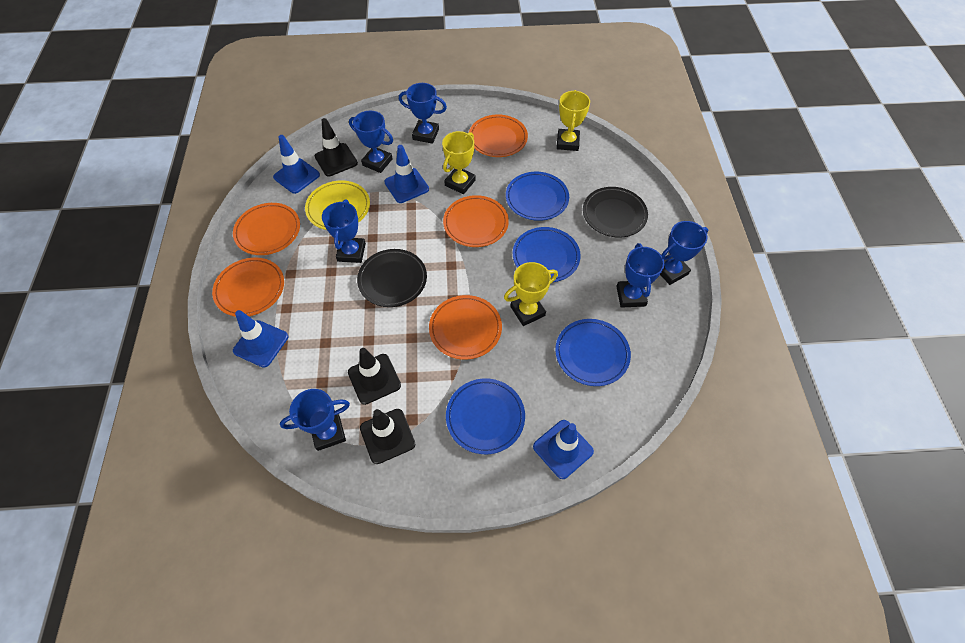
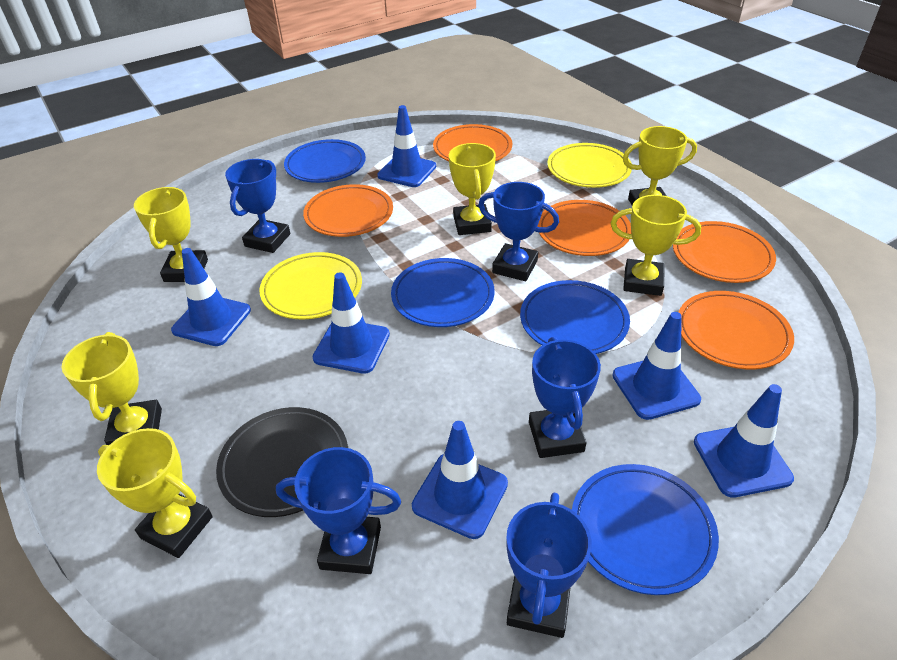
black plate: 2 -> 1
black traffic cone: 3 -> 0
blue traffic cone: 4 -> 6
blue trophy: 6 -> 5
yellow plate: 1 -> 2
yellow trophy: 3 -> 6

